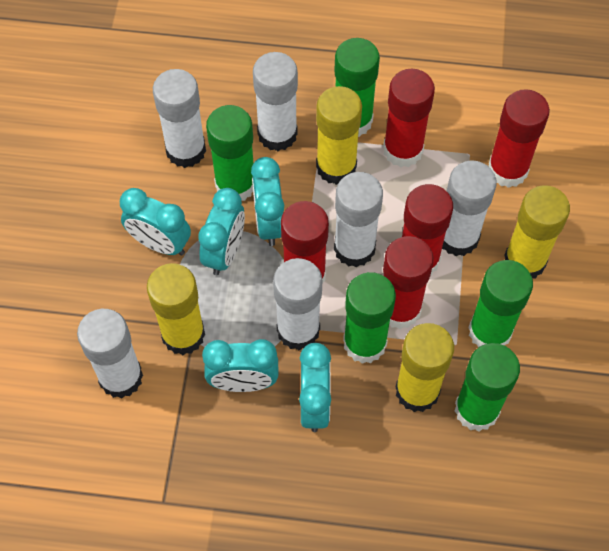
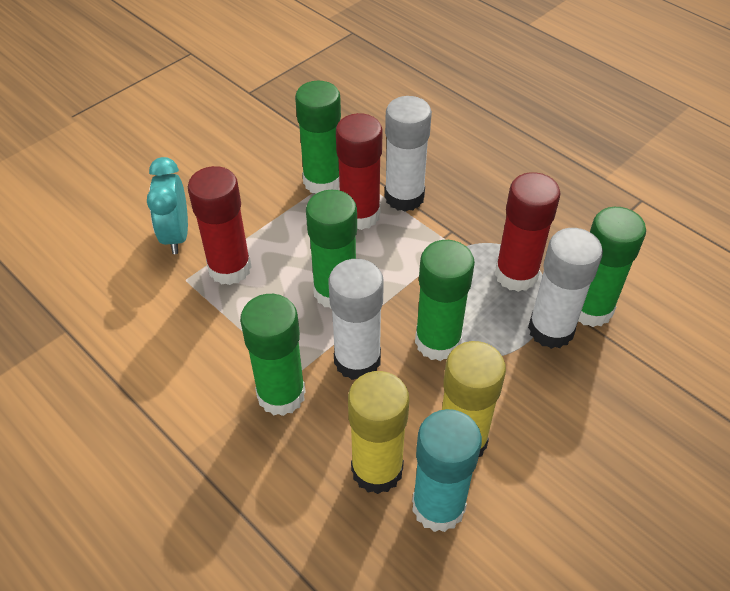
red glue stick: 5 -> 3
turquoise clock: 5 -> 1
turquoise glue stick: 0 -> 1
white glue stick: 6 -> 3
yellow glue stick: 4 -> 2

